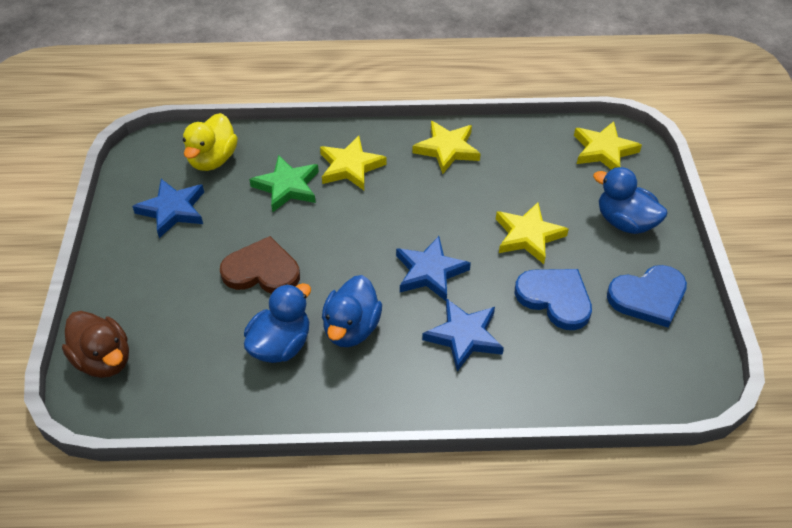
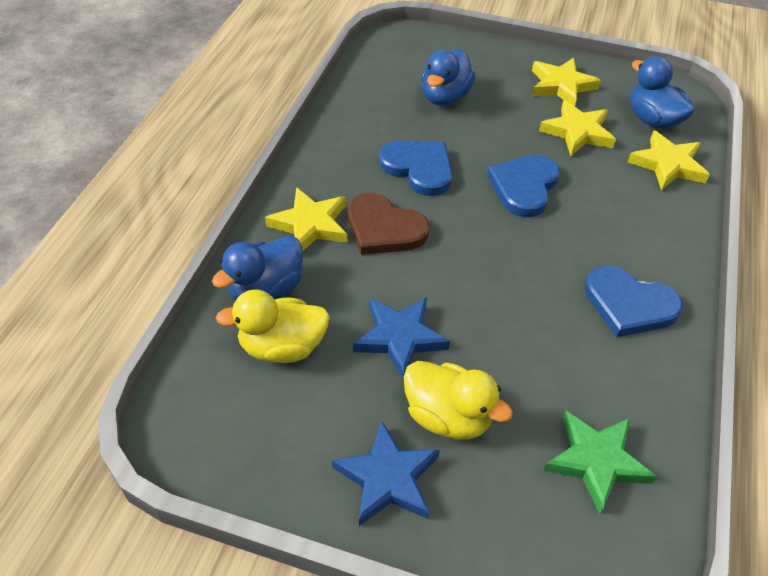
blue heart: 2 -> 3
blue star: 3 -> 2
brown duck: 1 -> 0
yellow duck: 1 -> 2

